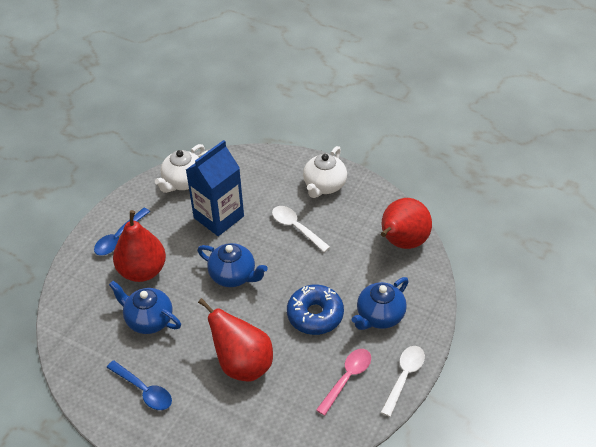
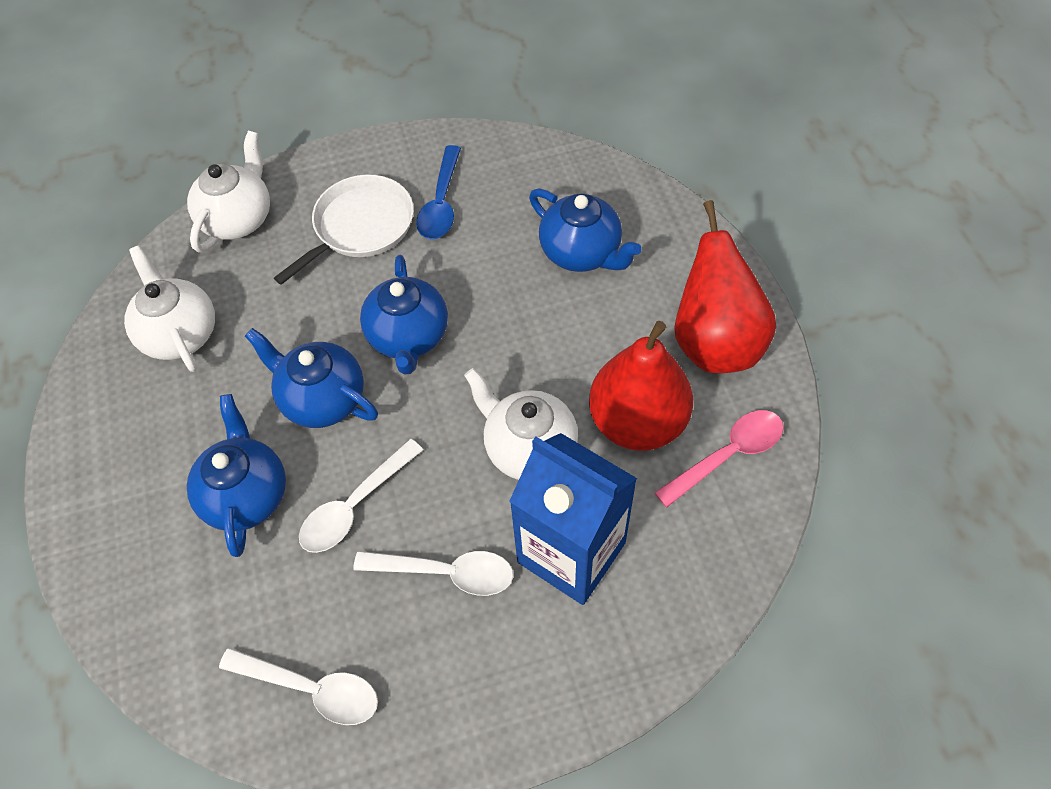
blue donut: 1 -> 0
blue spoon: 2 -> 1
blue teapot: 3 -> 4
red pear: 3 -> 2
white pan: 0 -> 1
white spoon: 2 -> 3
white teapot: 2 -> 3

